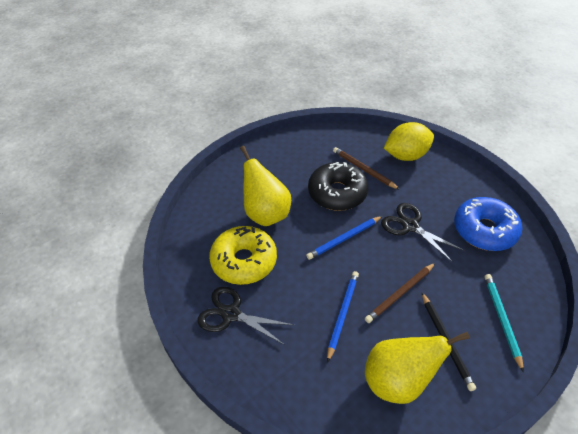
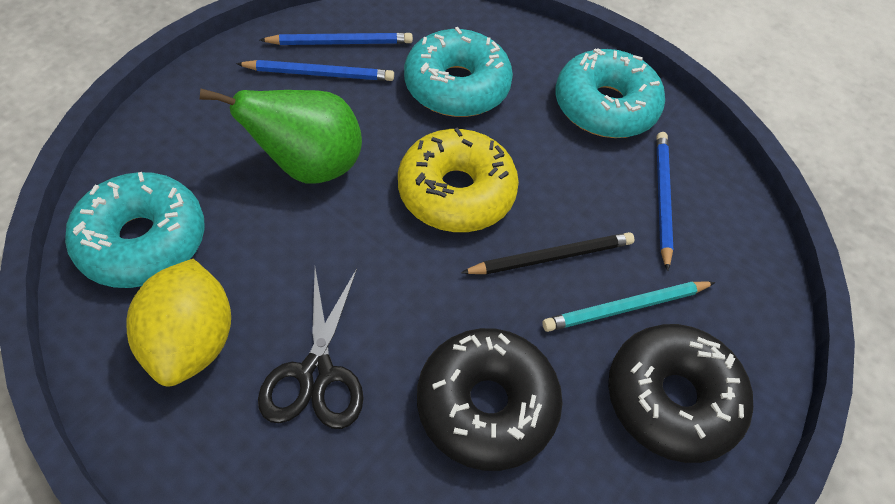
black donut: 1 -> 2
black scissors: 2 -> 1
blue donut: 1 -> 0
blue pencil: 2 -> 3
brown pencil: 2 -> 0
green pear: 0 -> 1
turquoise donut: 0 -> 3
yellow pear: 2 -> 0

